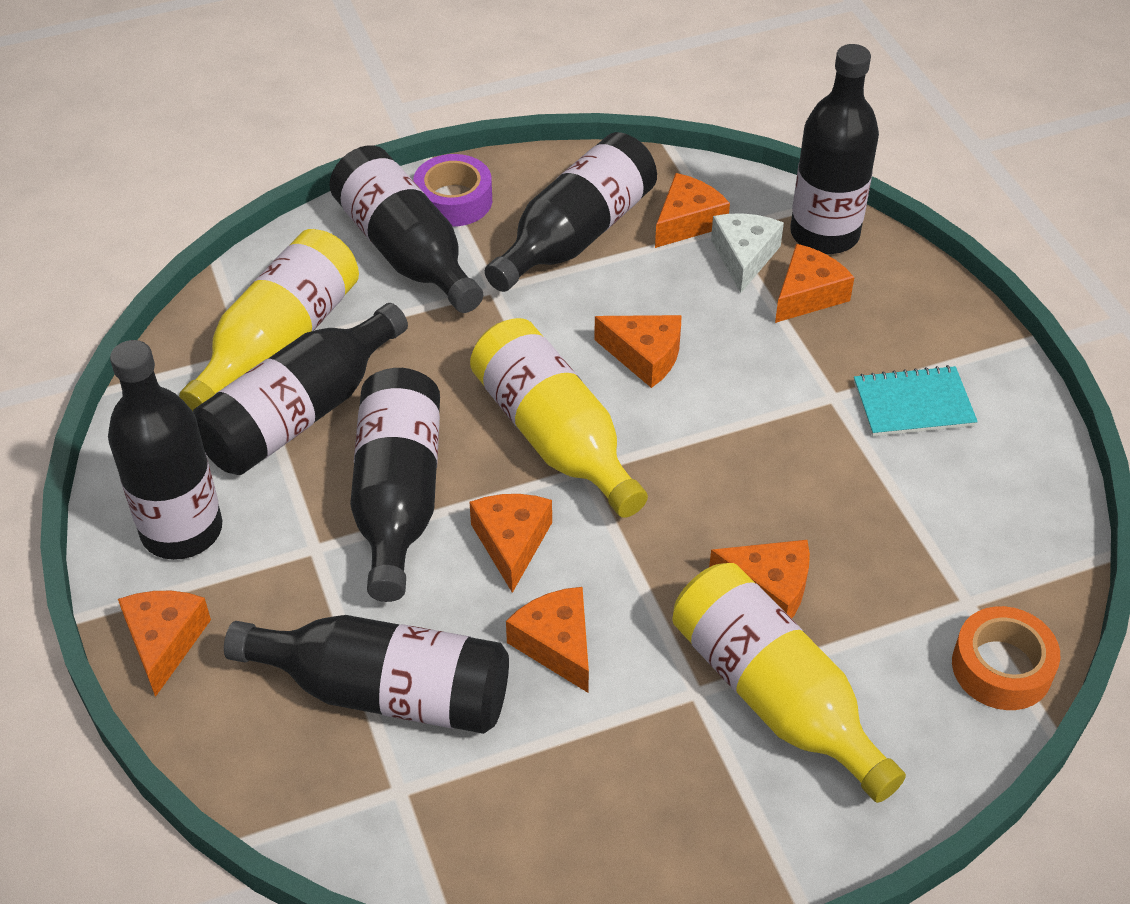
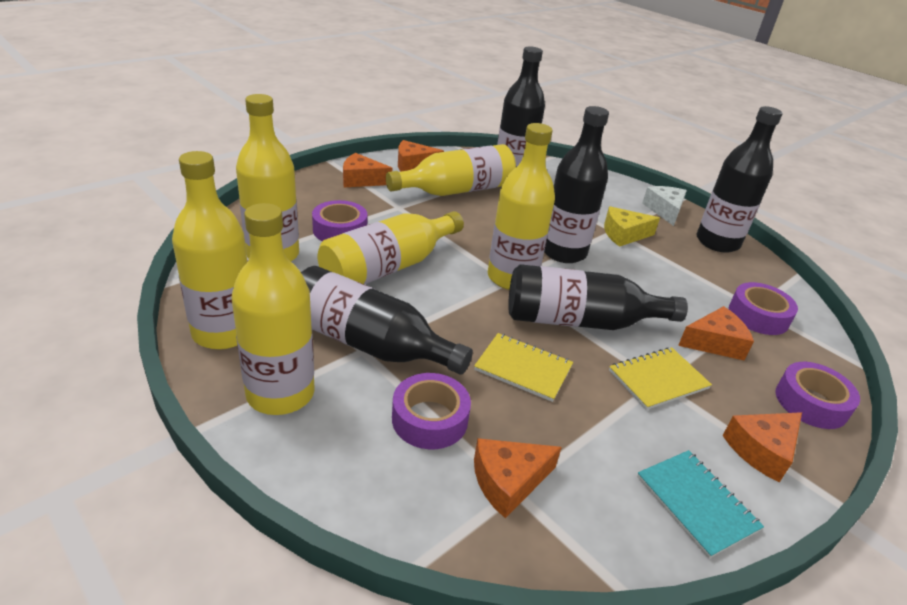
black bottle: 7 -> 5
orange cheese: 7 -> 5
orange tape: 1 -> 0
purple tape: 1 -> 4
yellow bottle: 3 -> 6
yellow cheese: 0 -> 1
yellow notebook: 0 -> 2

